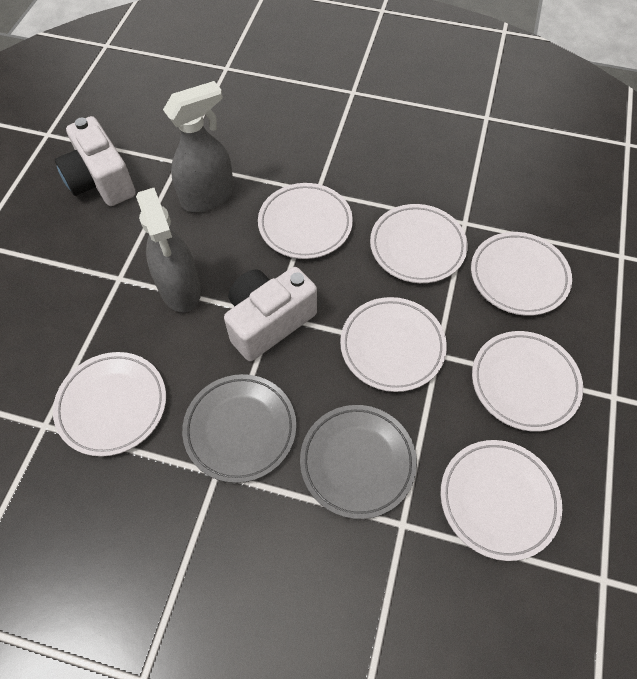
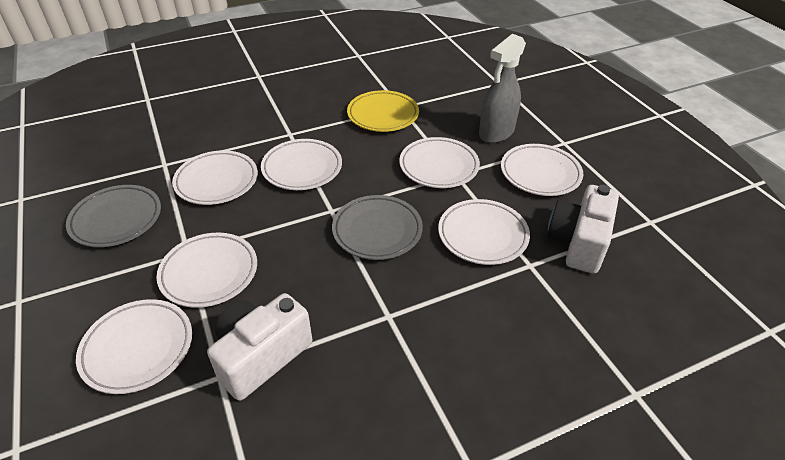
grey spray bottle: 2 -> 1
yellow plate: 0 -> 1

